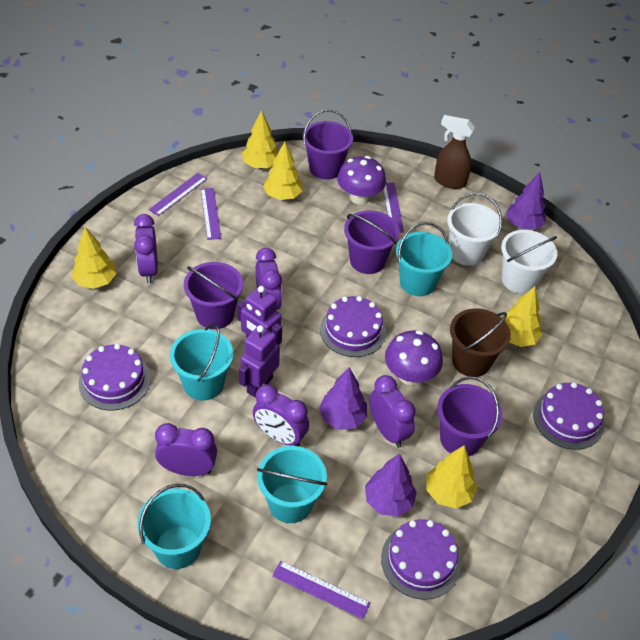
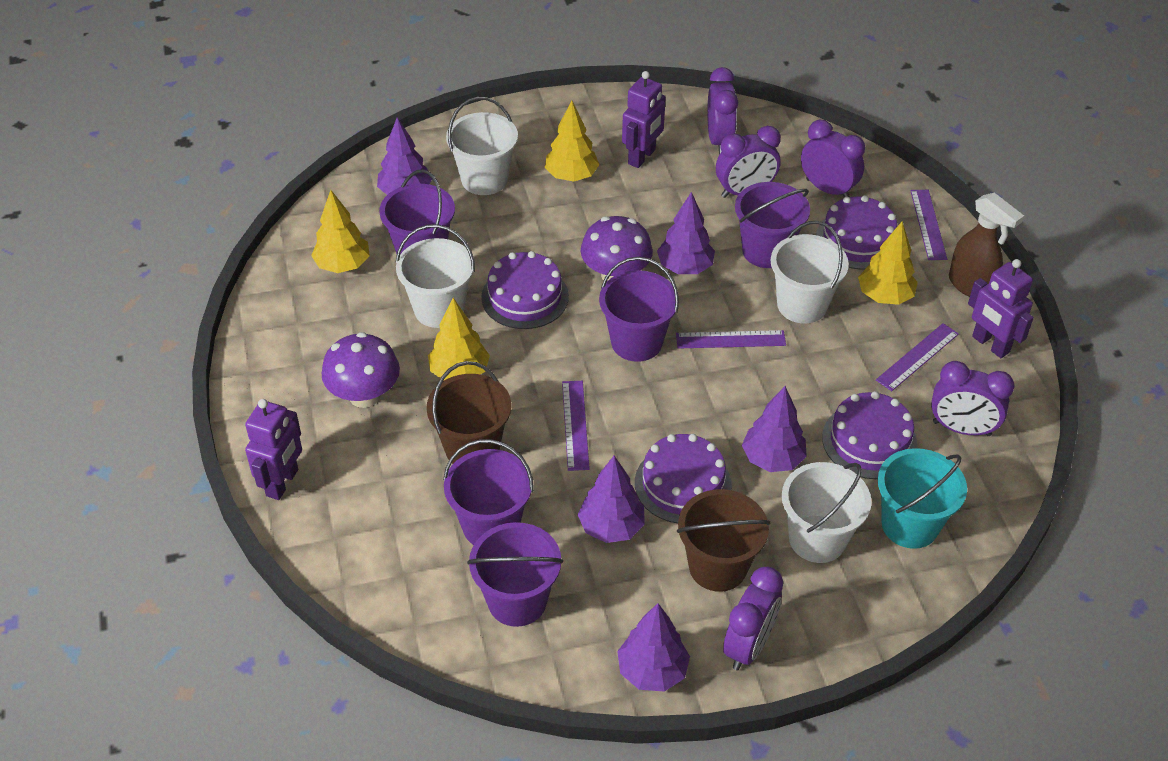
brown bucket: 1 -> 2
purple bucket: 4 -> 5
purple robot: 2 -> 3
purple tree: 3 -> 5
turquoise bucket: 4 -> 1
white bucket: 2 -> 4
yellow tree: 5 -> 4

